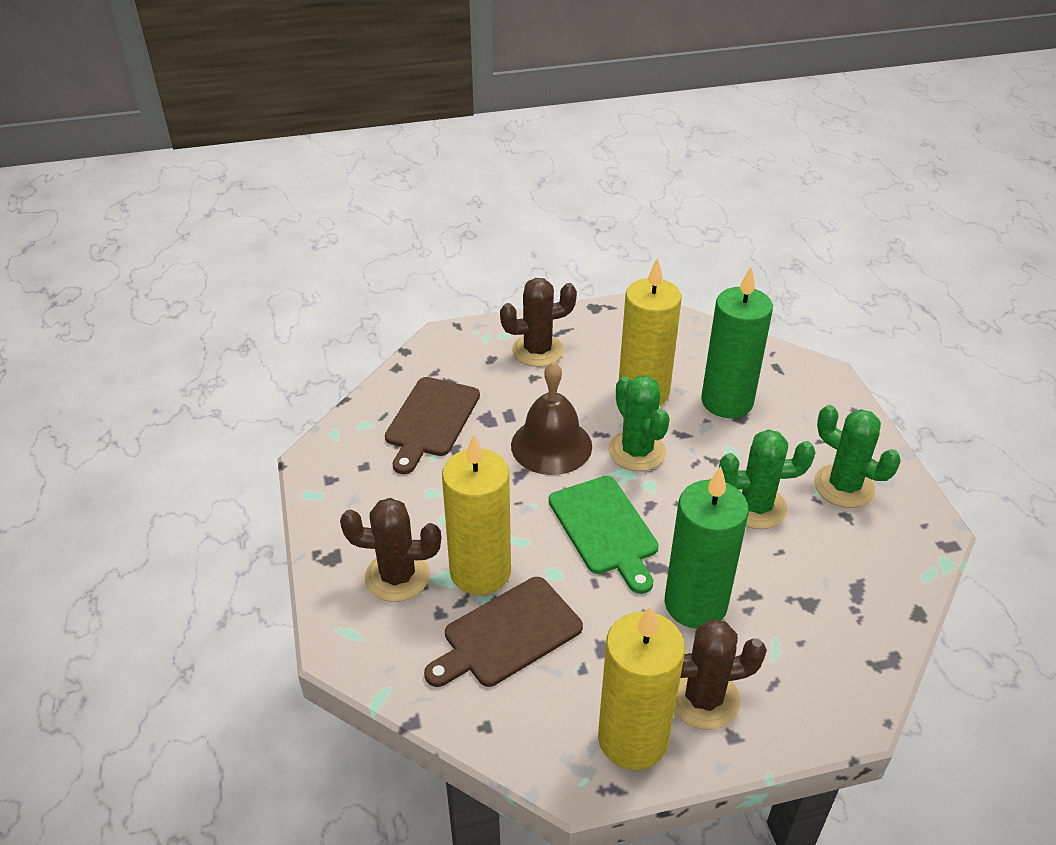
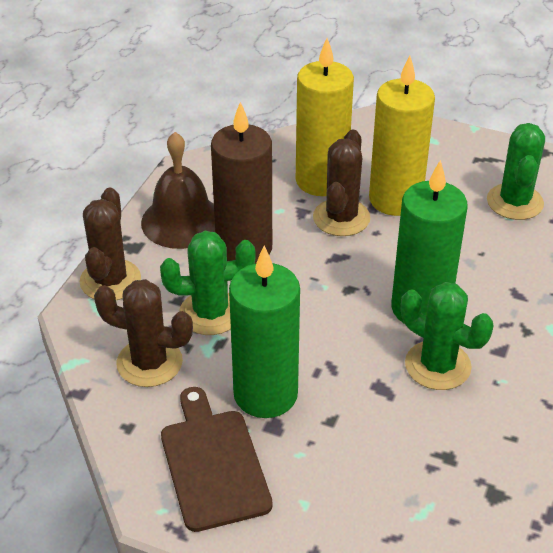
brown candle: 0 -> 1
brown cutting board: 2 -> 1
green cutting board: 1 -> 0
yellow candle: 3 -> 2

